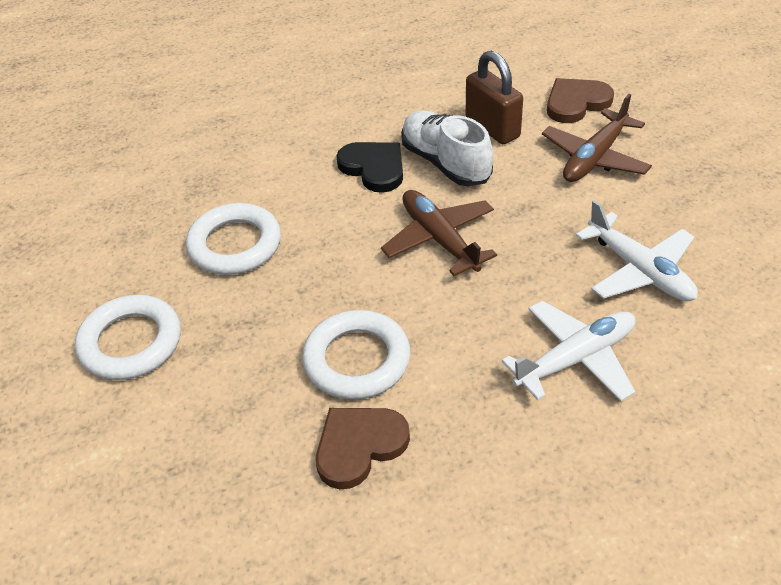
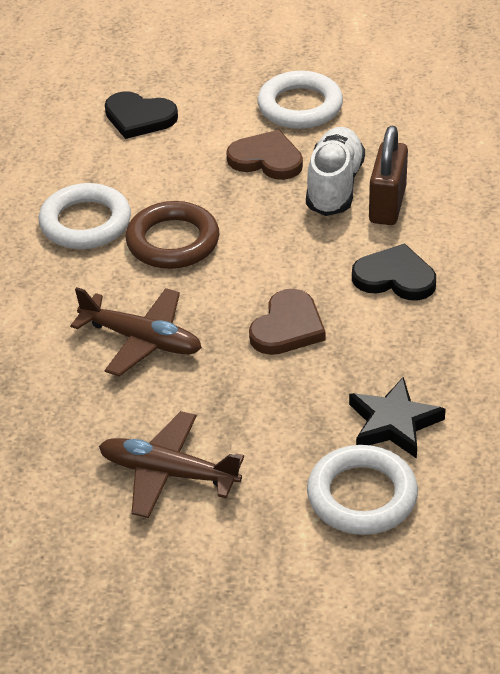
black heart: 1 -> 2
black star: 0 -> 1
brown ring: 0 -> 1
white plane: 2 -> 0

